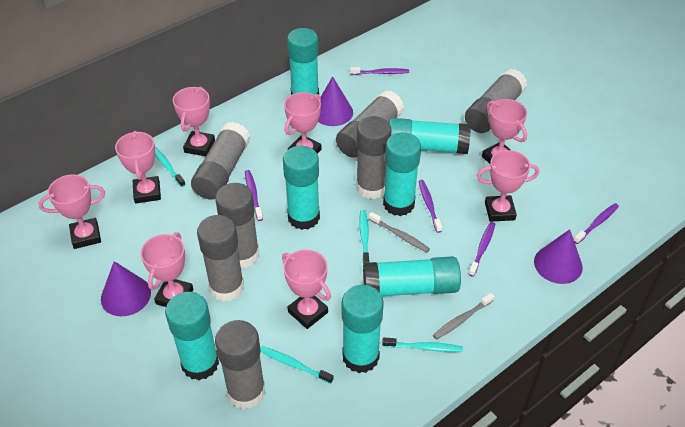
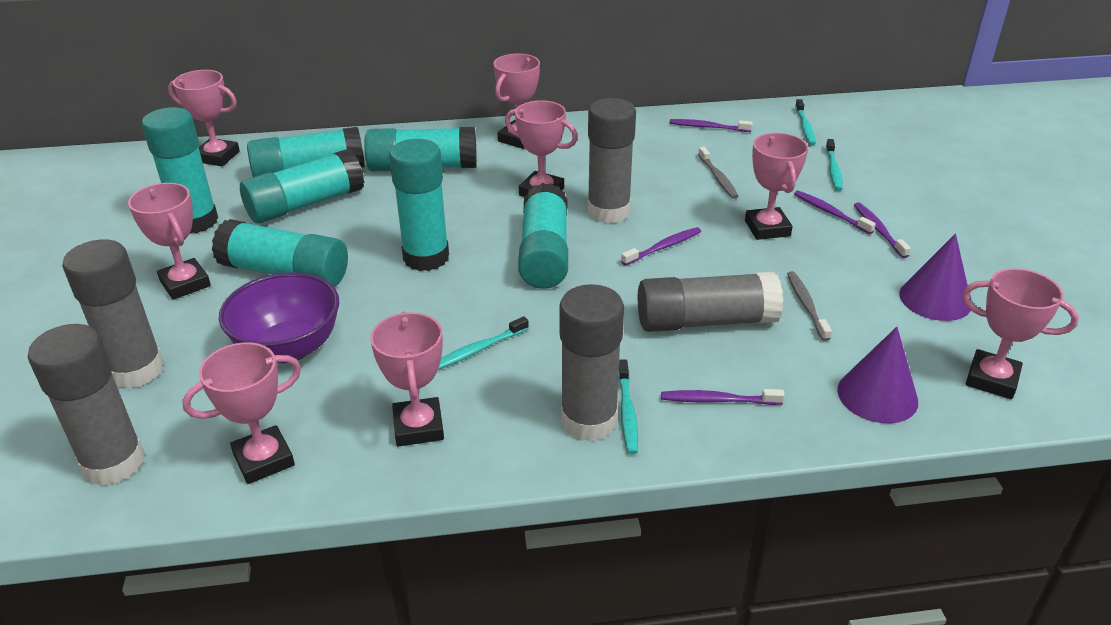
grey glue stick: 7 -> 5
purple bowl: 0 -> 1
purple cone: 3 -> 2

